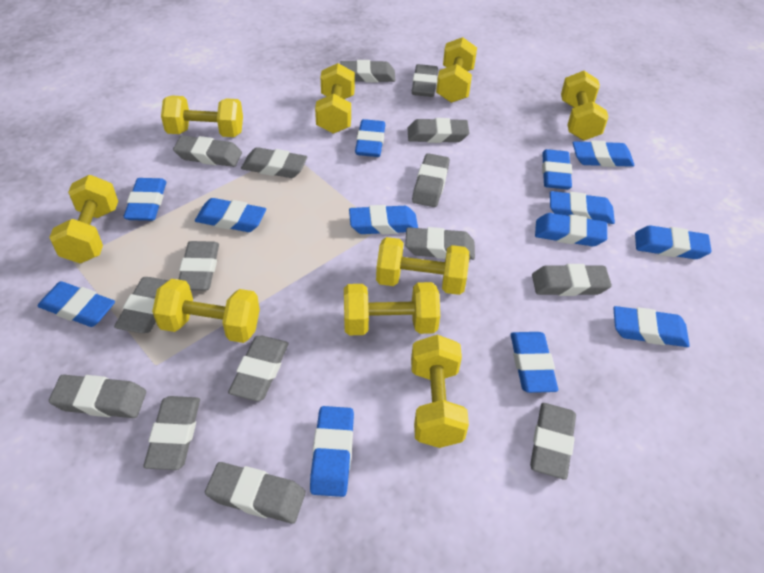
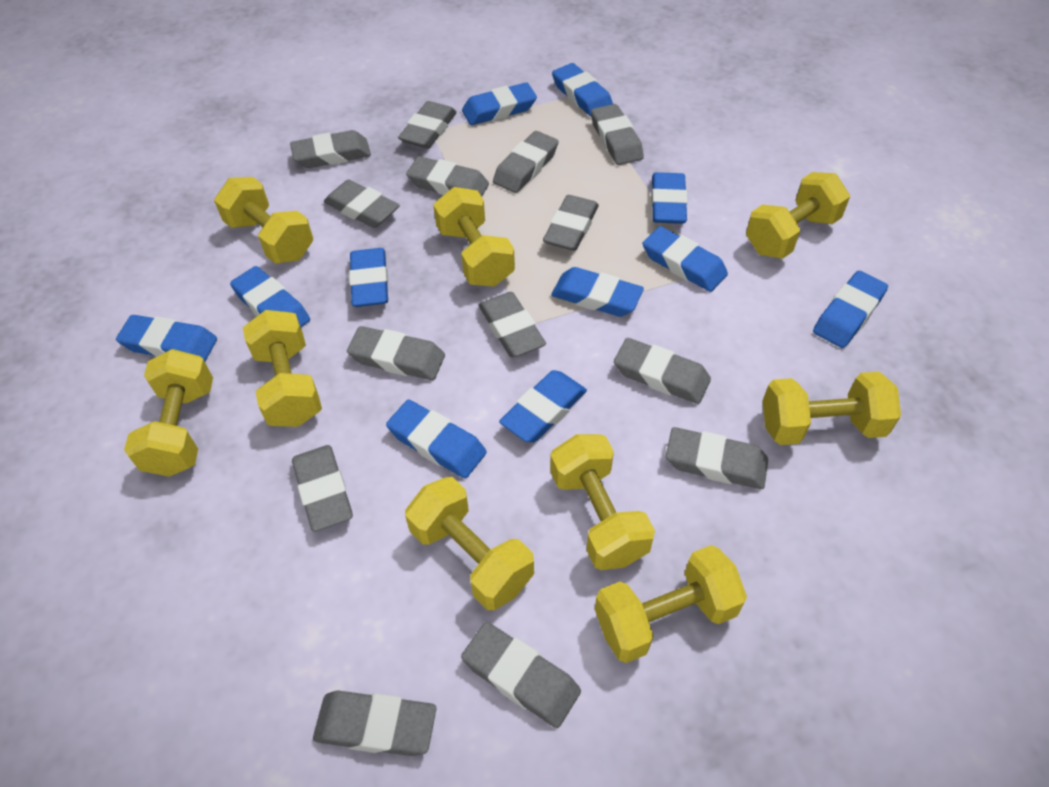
blue eraser: 13 -> 11
grey eraser: 15 -> 14

